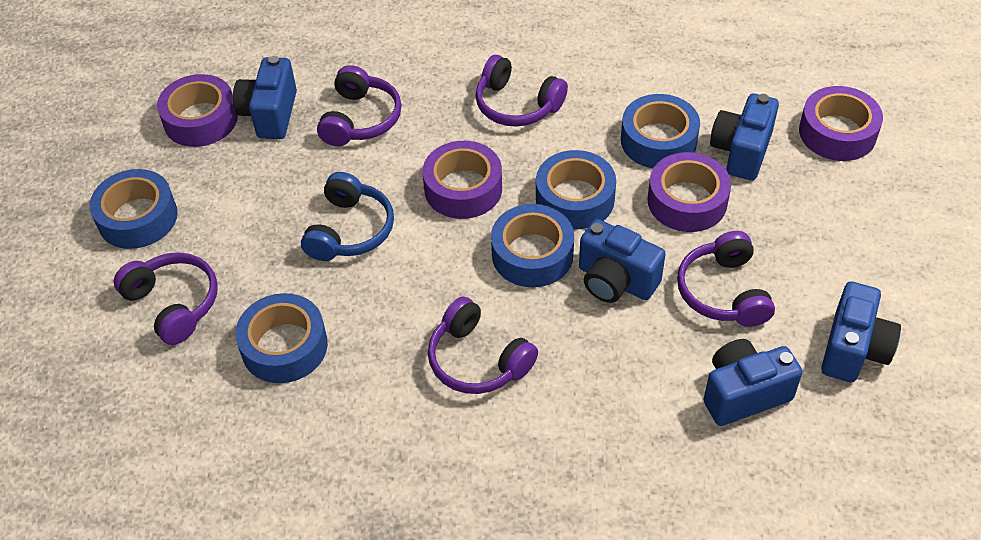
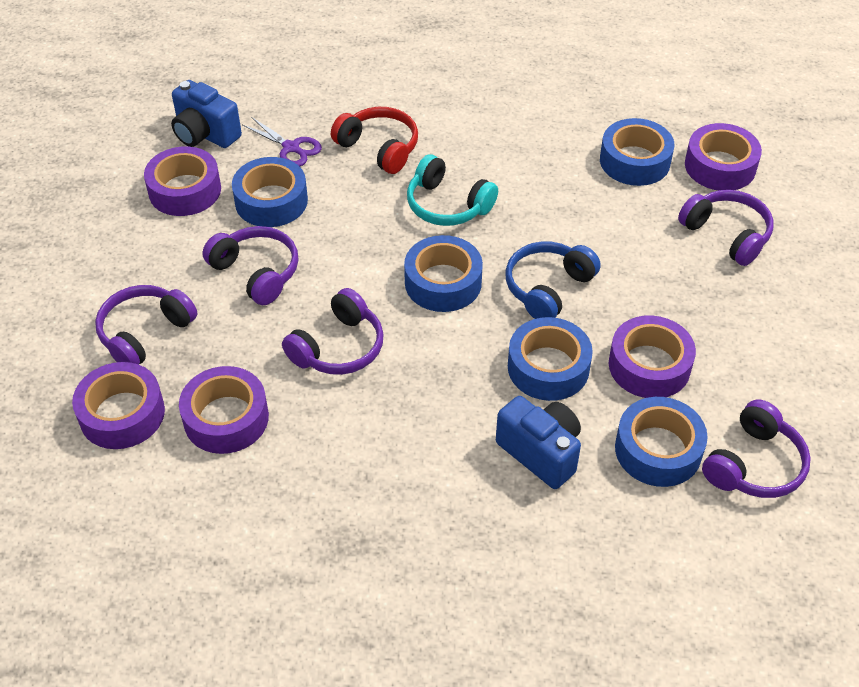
blue camera: 5 -> 2
purple scissors: 0 -> 1
purple tape: 4 -> 5
red headphones: 0 -> 1
turquoise headphones: 0 -> 1

